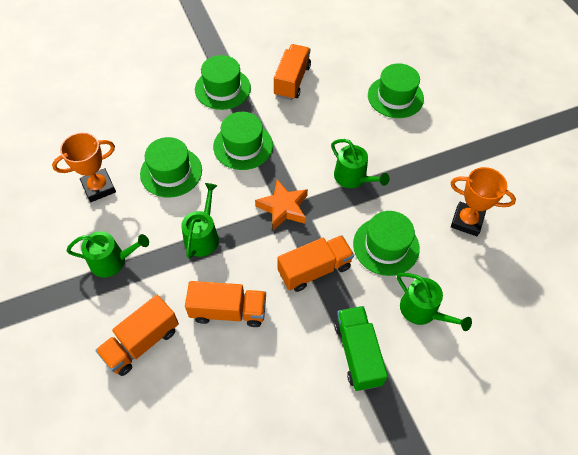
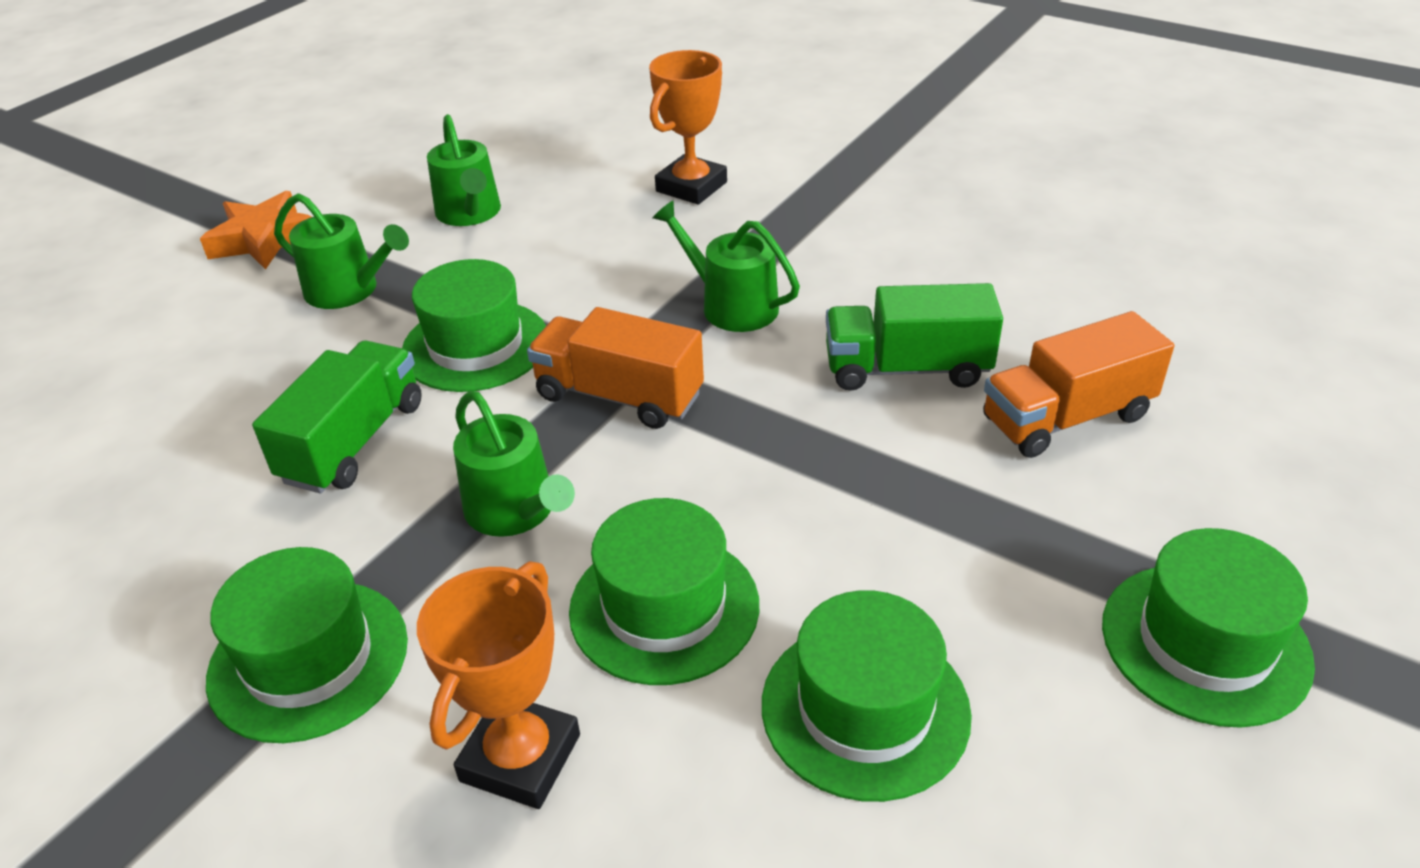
green truck: 1 -> 2
orange truck: 4 -> 2

